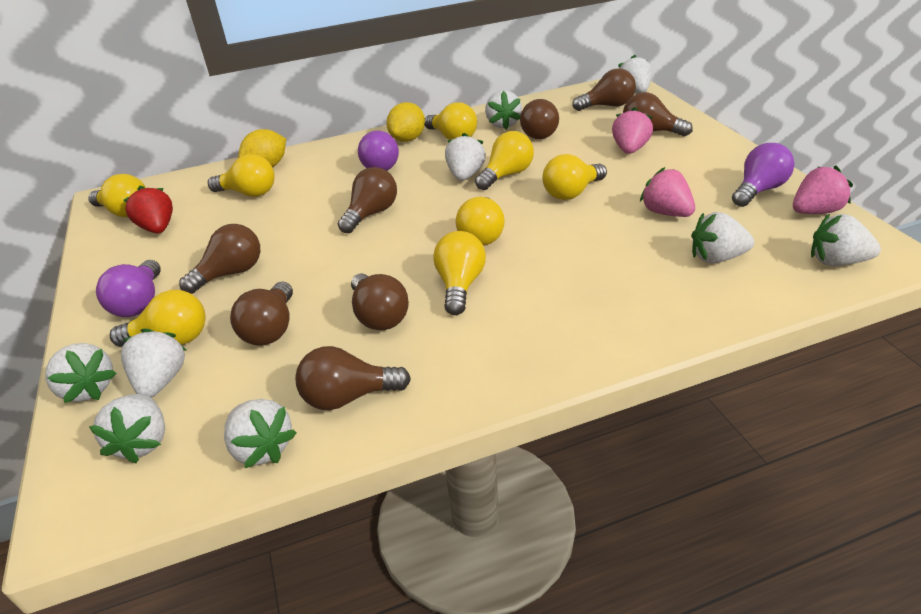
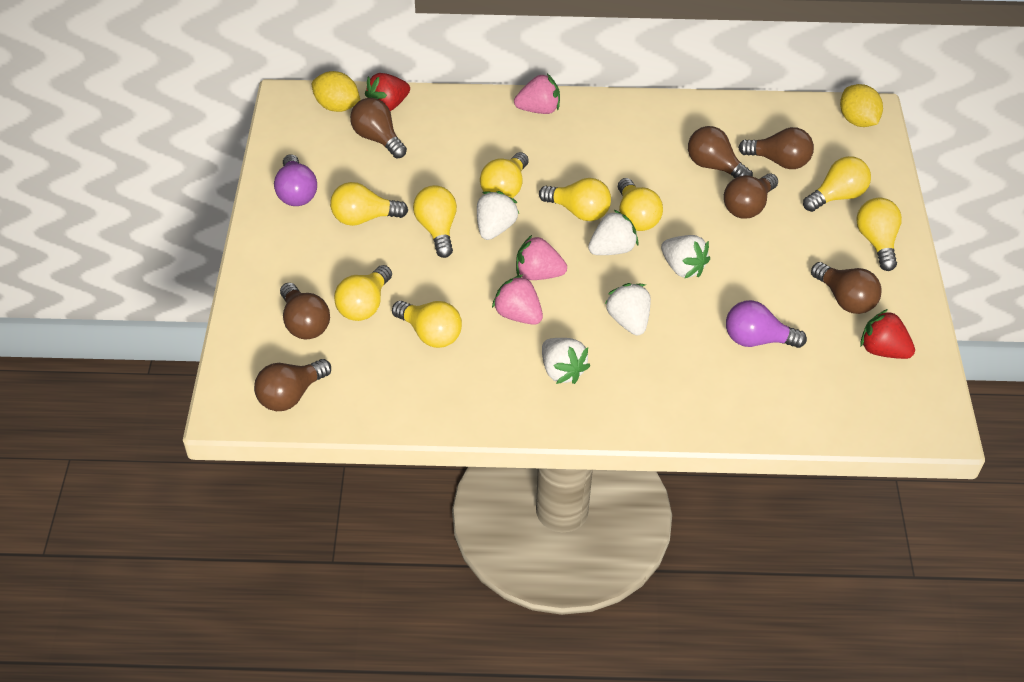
brown light bulb: 8 -> 7
purple light bulb: 3 -> 2
red strawberry: 1 -> 2
white strawberry: 9 -> 5
yellow light bulb: 8 -> 9

